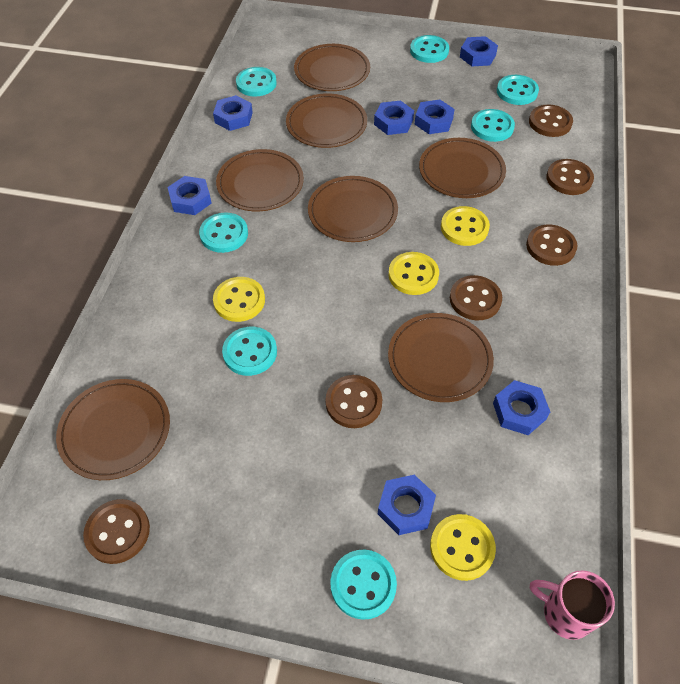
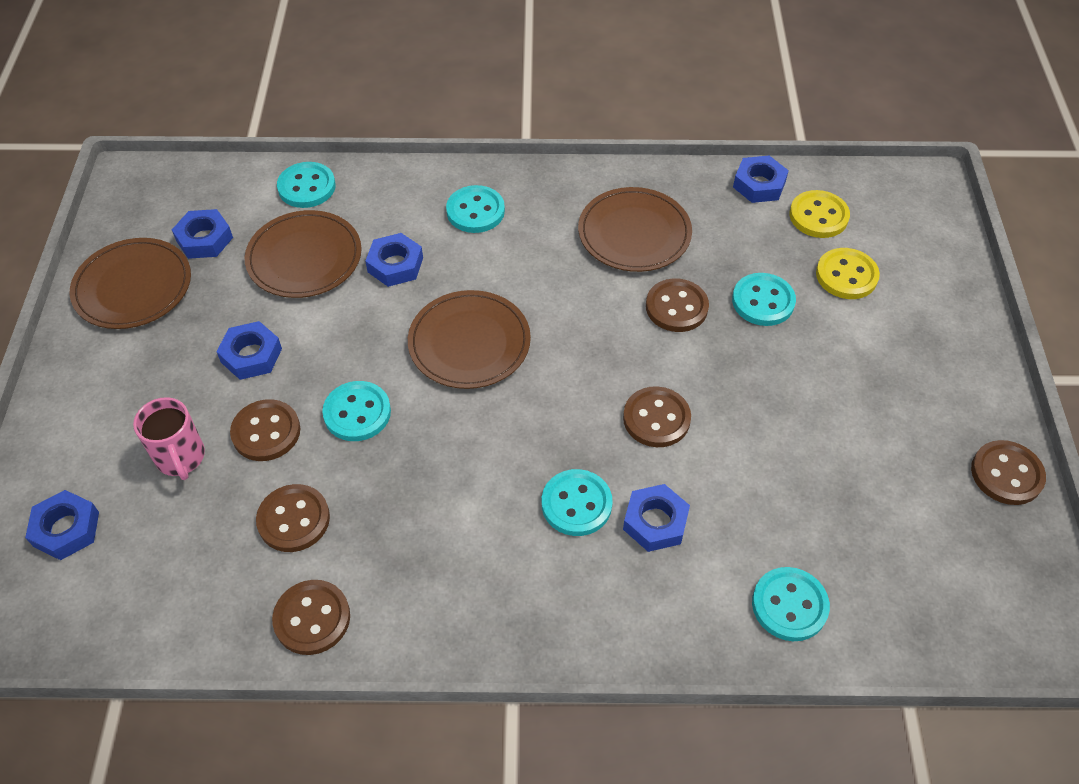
blue nut: 7 -> 6
brown plate: 7 -> 4
turquoise button: 7 -> 6
yellow button: 4 -> 2

